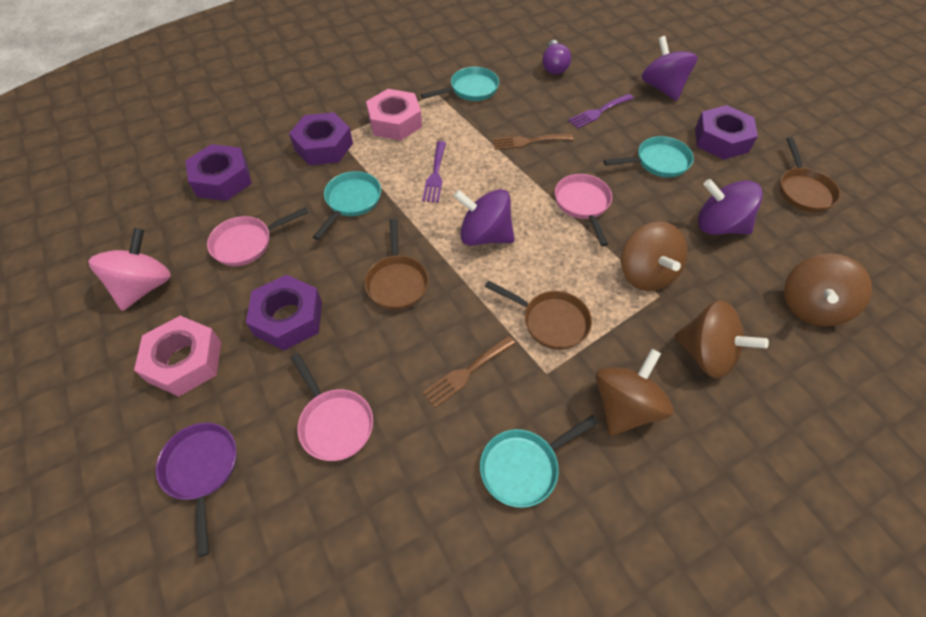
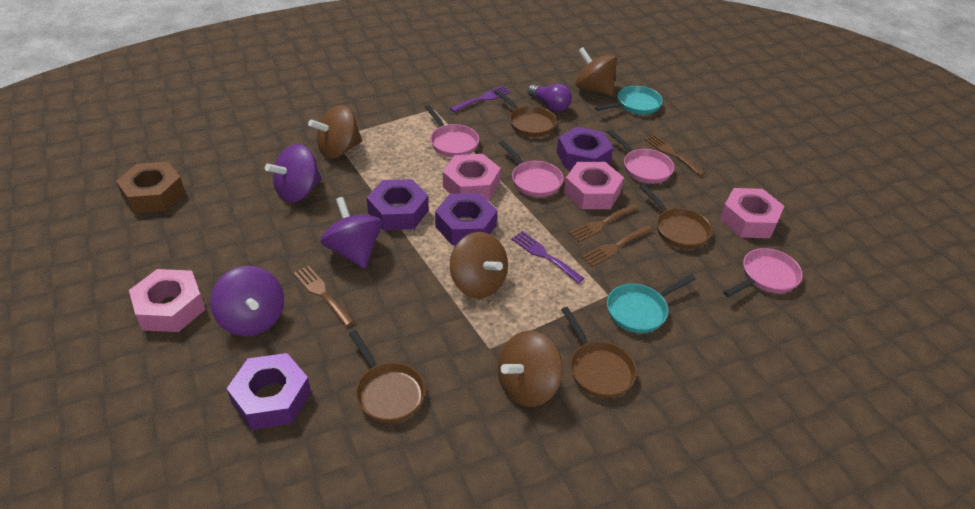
brown fork: 2 -> 4
brown nut: 0 -> 1
brown pan: 3 -> 4
pink nut: 2 -> 4
pink pan: 3 -> 4
pink spinning top: 1 -> 0
purple pan: 1 -> 0
turquoise pan: 4 -> 2

